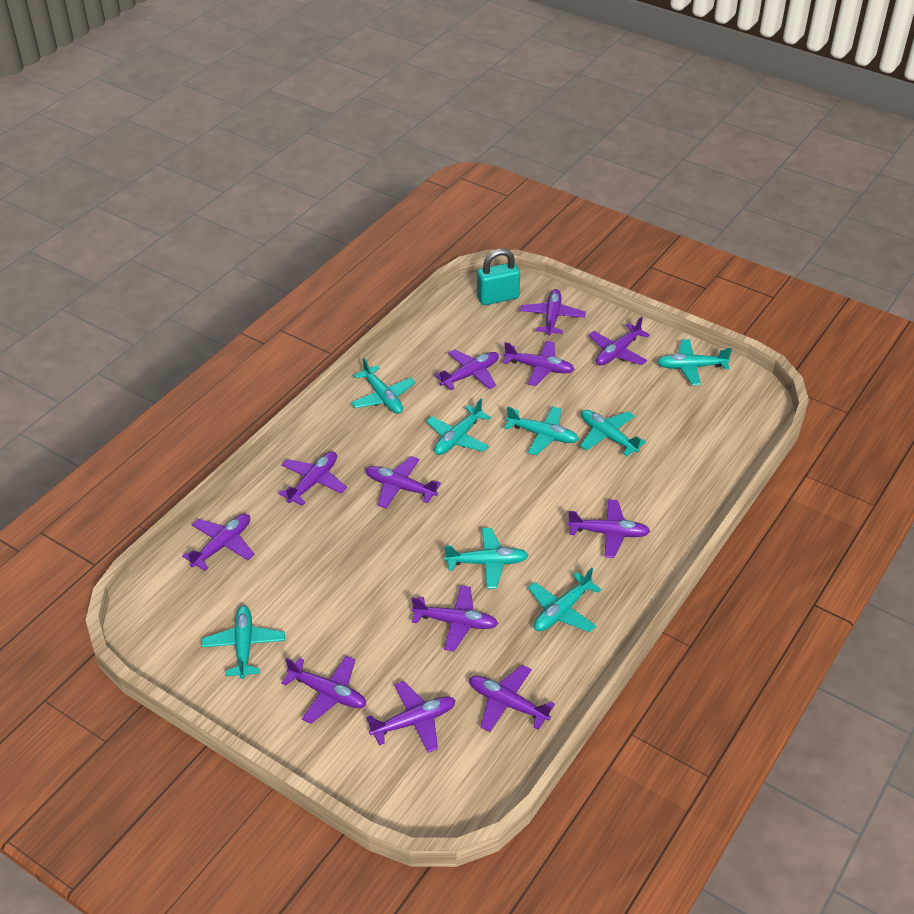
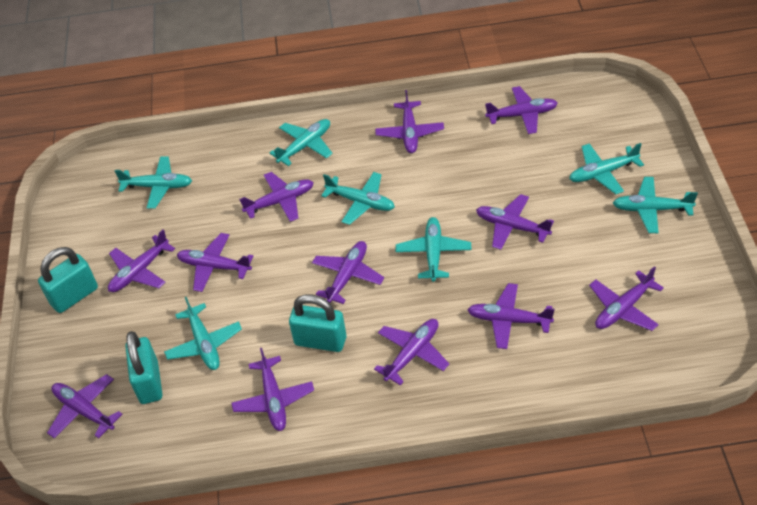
turquoise padlock: 1 -> 3
turquoise plane: 8 -> 7

